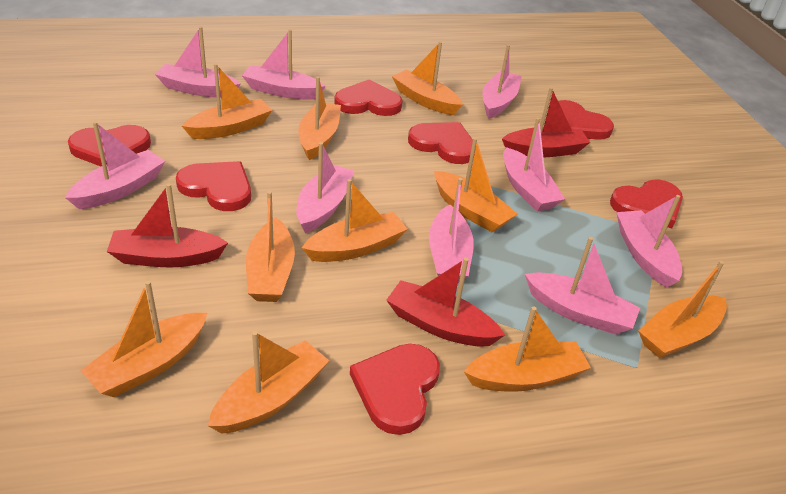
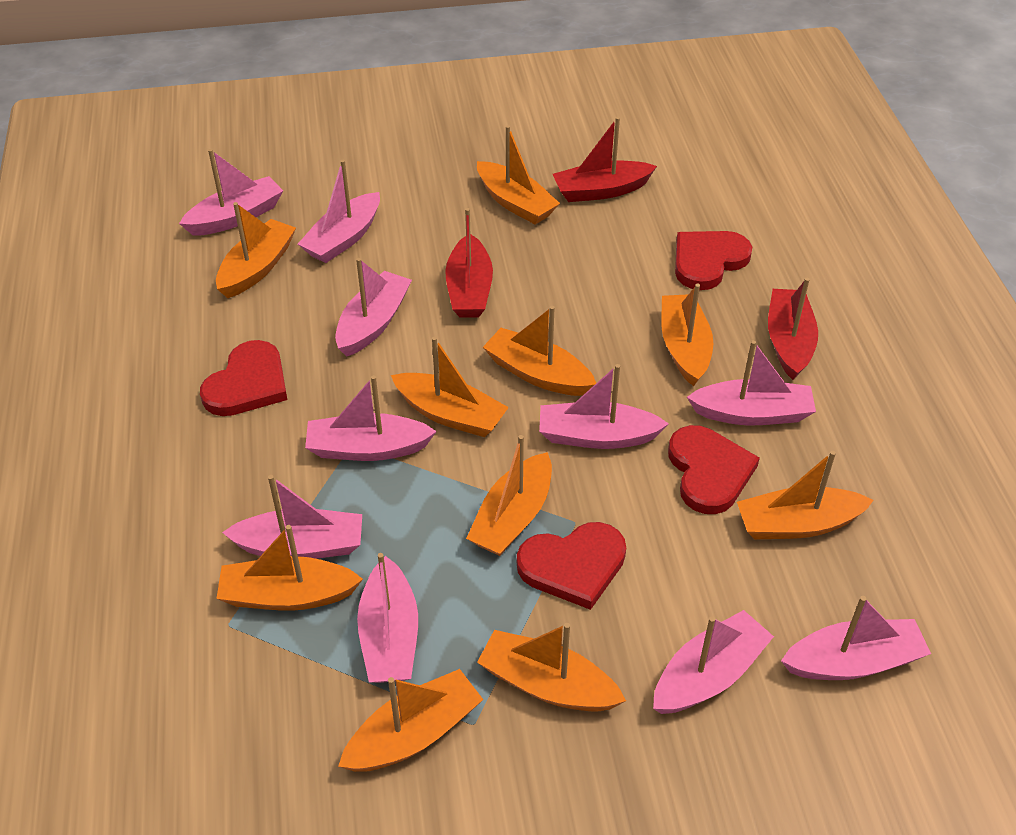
pink boat: 9 -> 10
red heart: 7 -> 4

